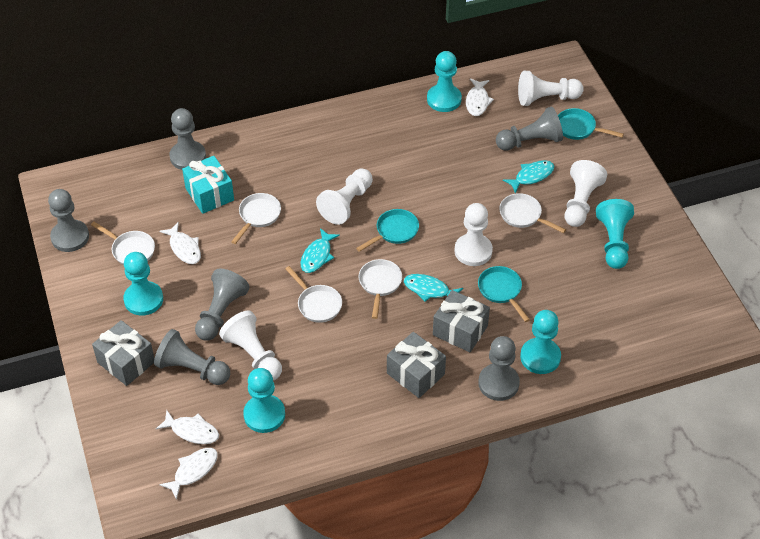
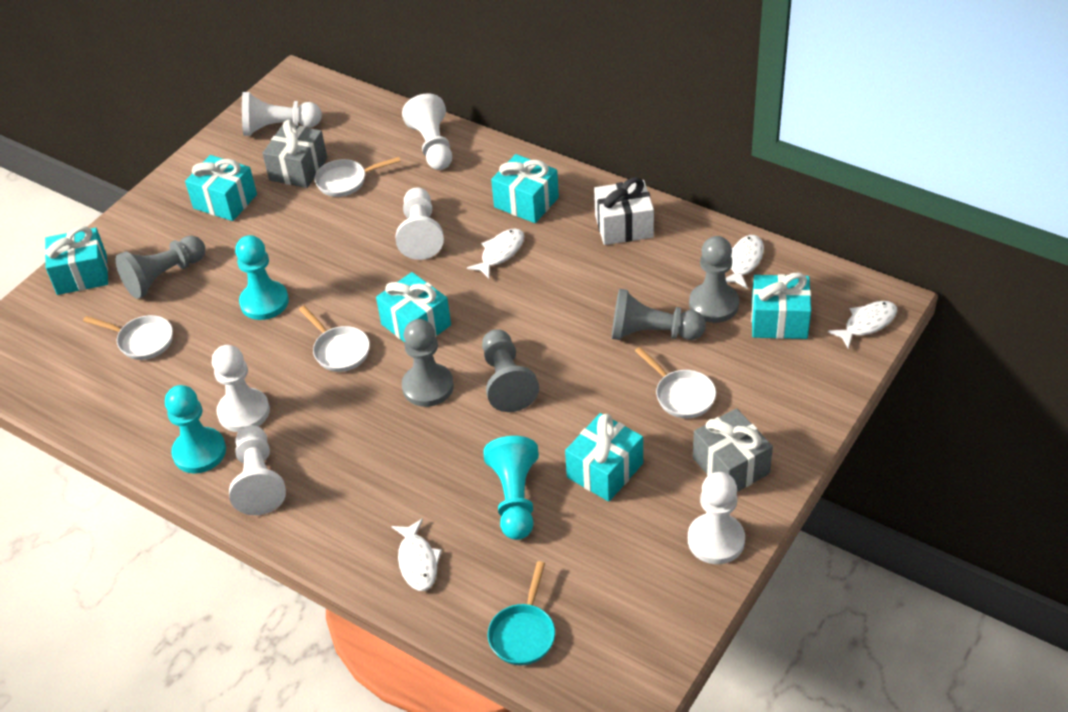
grey gift: 3 -> 2
grey pawn: 6 -> 5
turquoise fish: 3 -> 0
turquoise gift: 1 -> 6
turquoise pan: 3 -> 1
turquoise pawn: 5 -> 3
white gift: 0 -> 1
white pan: 5 -> 4
white pawn: 5 -> 6

